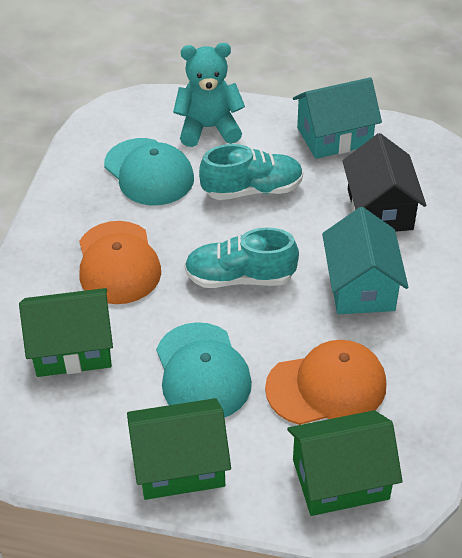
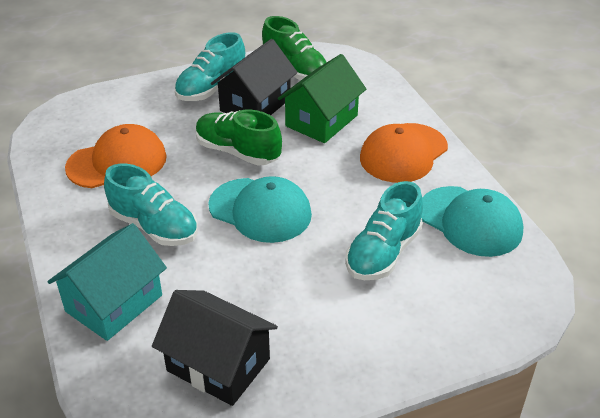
black house: 1 -> 2
green house: 3 -> 1
green shoe: 0 -> 2
turquoise house: 2 -> 1
turquoise shoe: 2 -> 3
turquoise teddy bear: 1 -> 0

